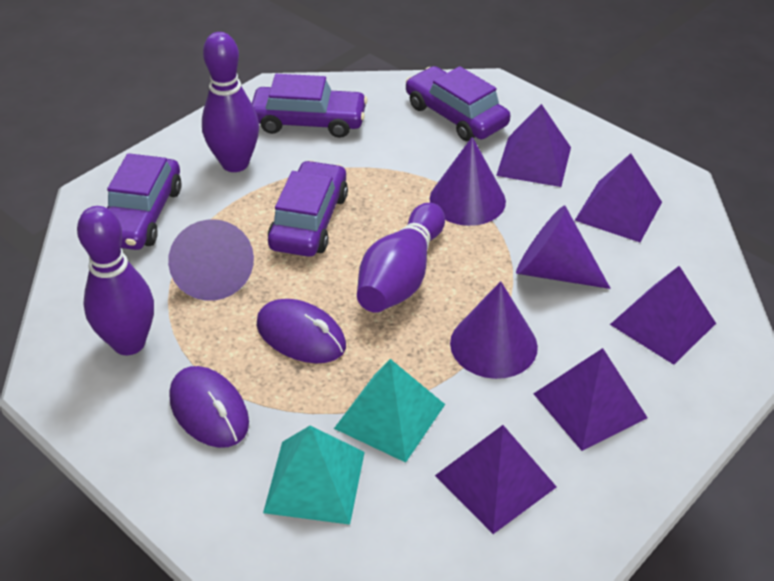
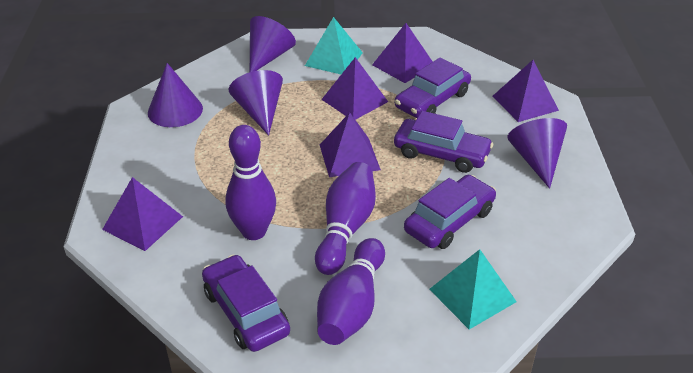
purple mouse: 2 -> 0

